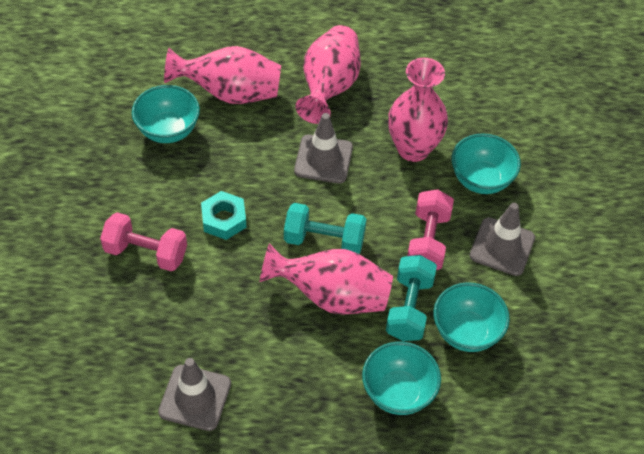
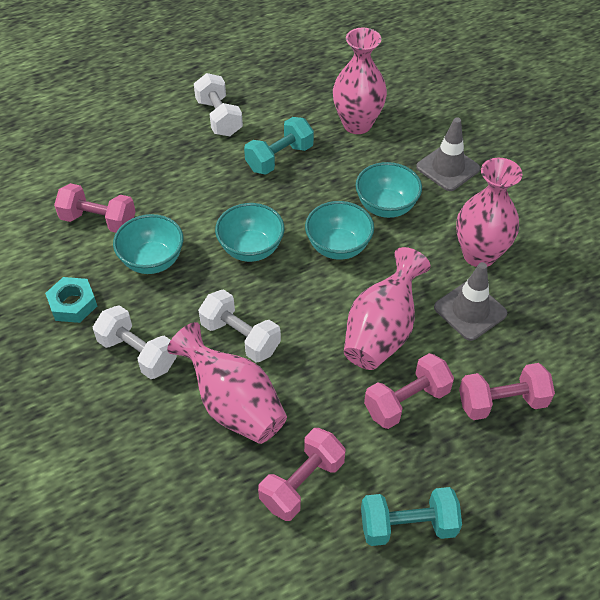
grey traffic cone: 3 -> 2
pink dumbbell: 2 -> 4
white dumbbell: 0 -> 3

